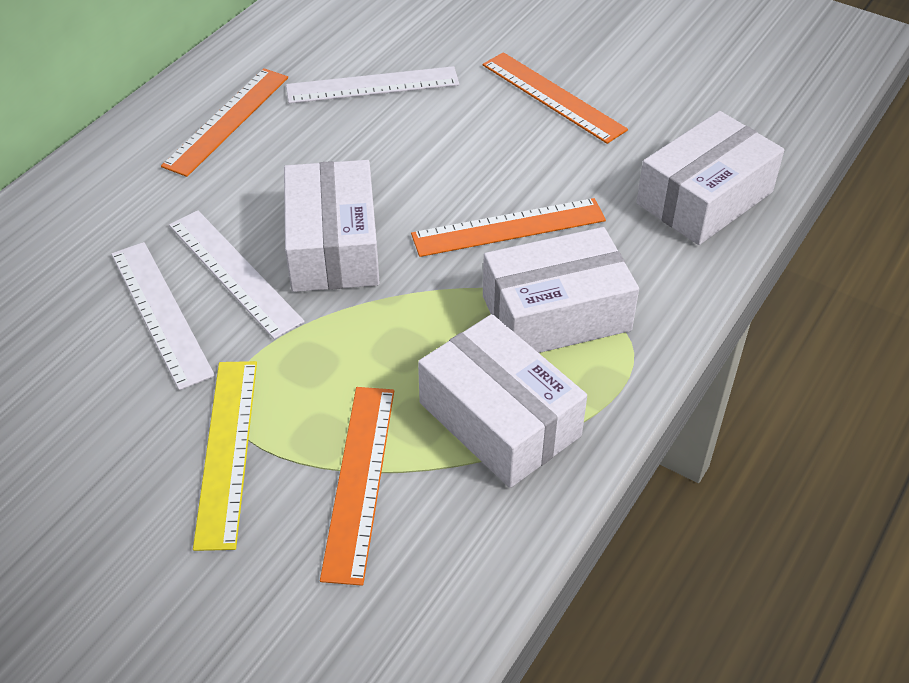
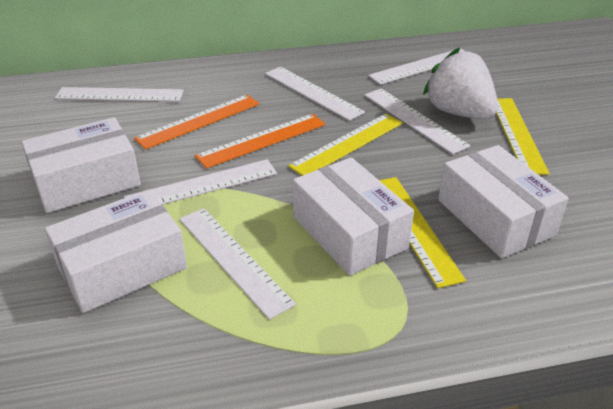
orange ruler: 4 -> 2
white ruler: 3 -> 6
white strawberry: 0 -> 1
yellow ruler: 1 -> 3

